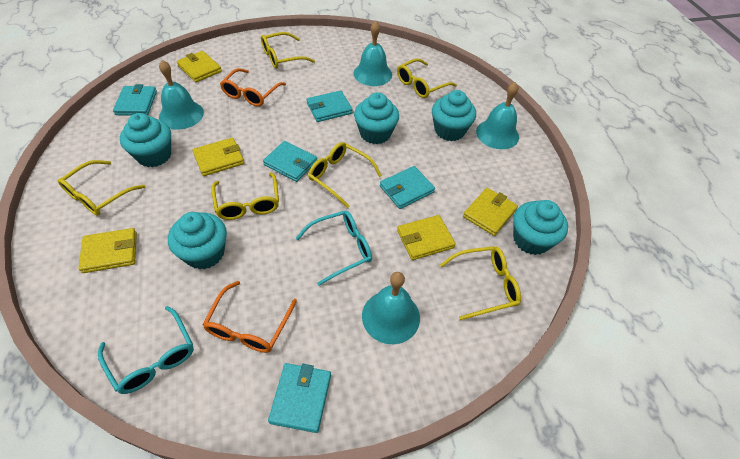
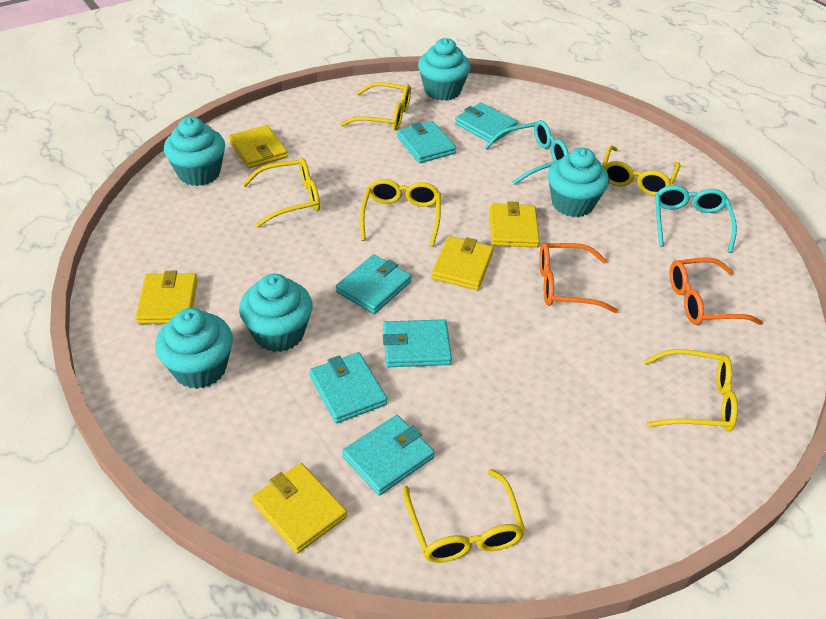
turquoise bell: 4 -> 0
turquoise wallet: 5 -> 6

